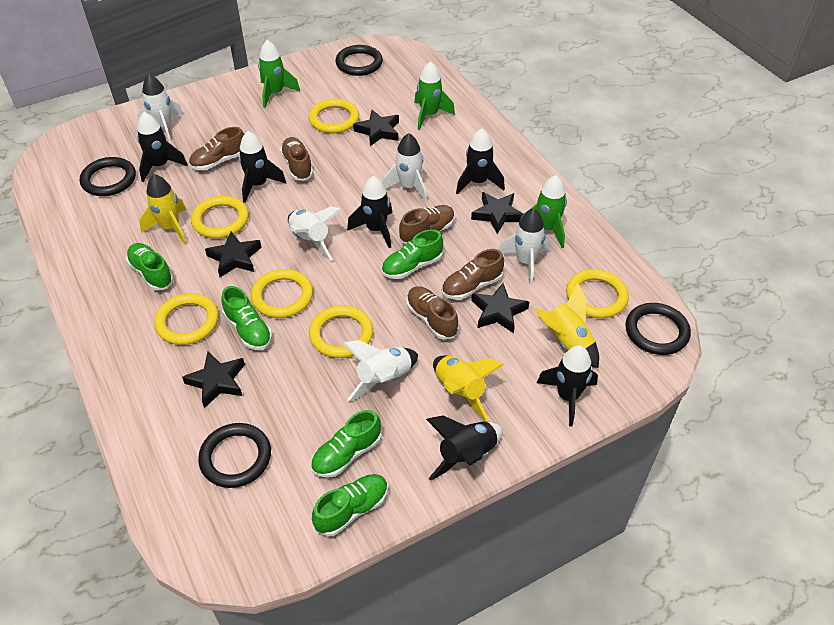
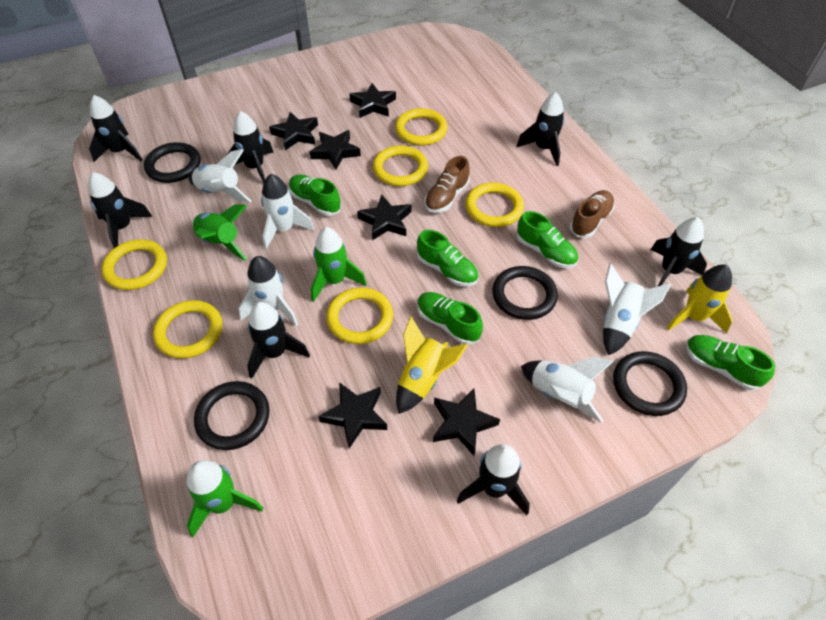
black rocket: 6 -> 7
black star: 5 -> 6
brown shoe: 5 -> 2
yellow rocket: 3 -> 2

